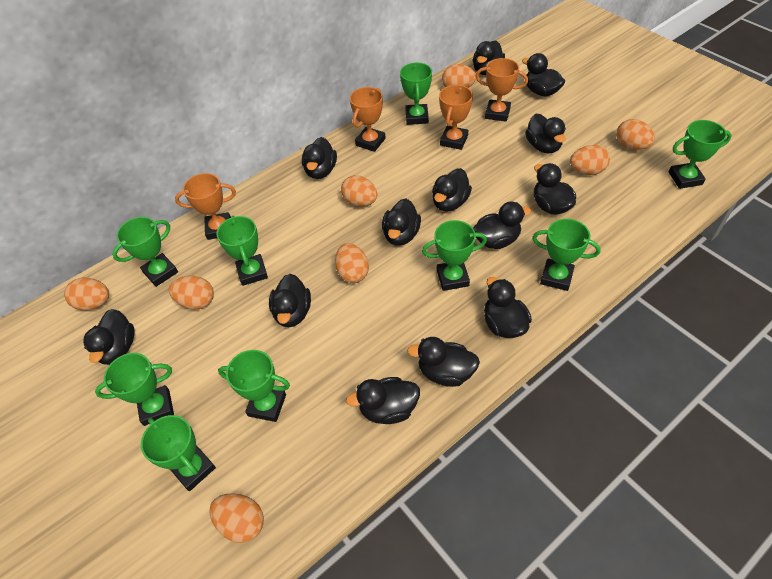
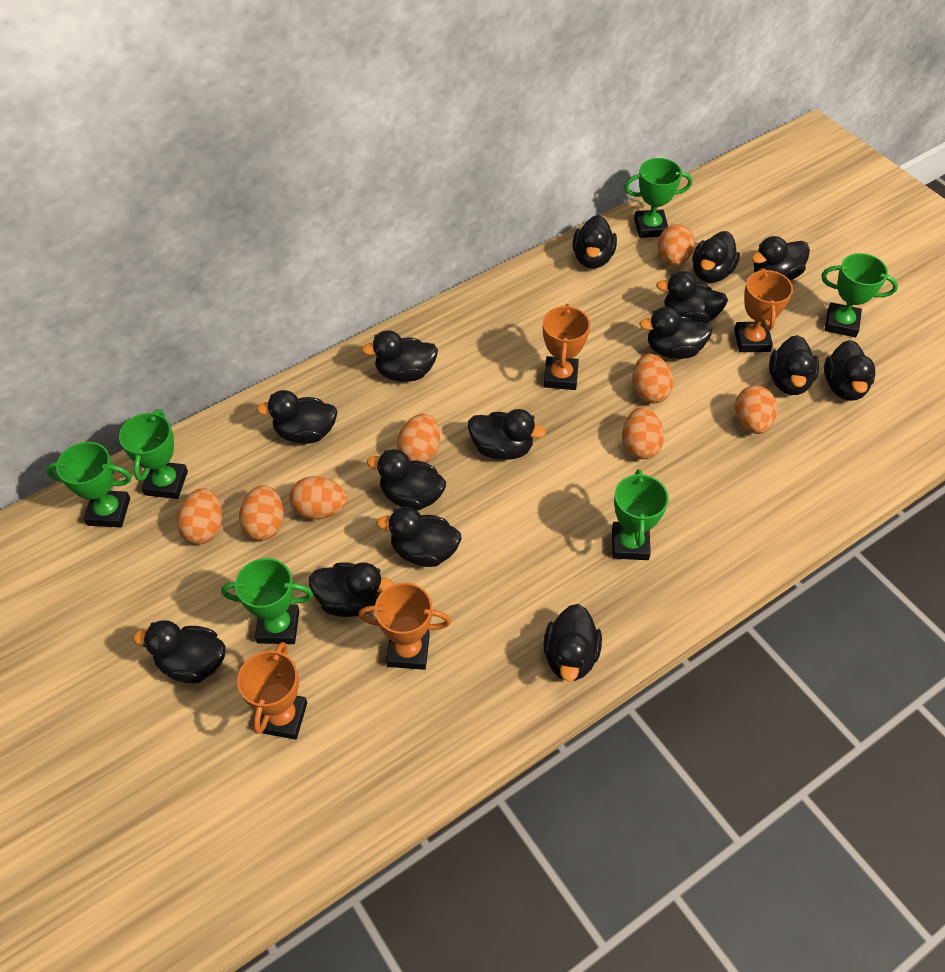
black duck: 13 -> 15
green trophy: 9 -> 6

